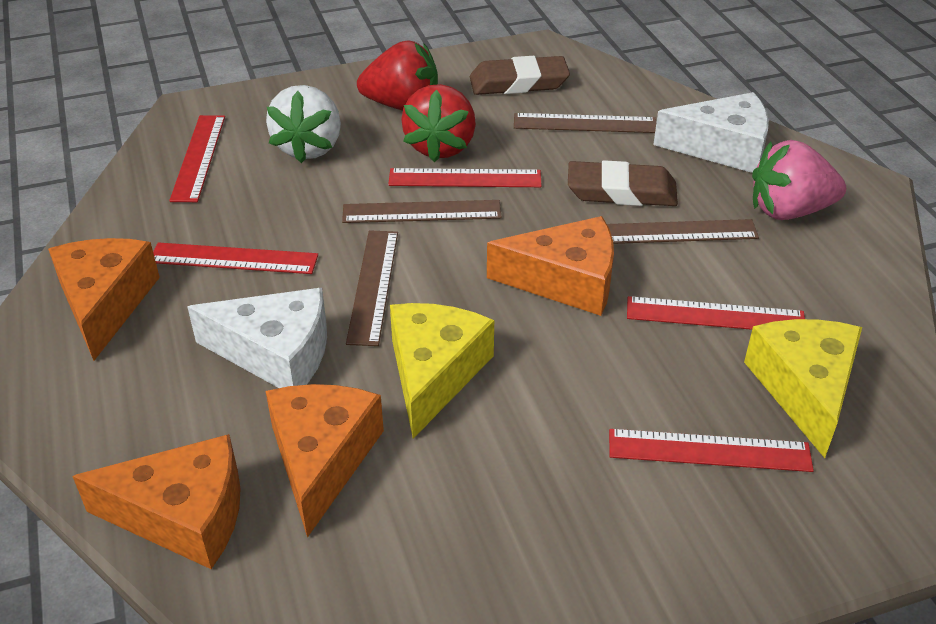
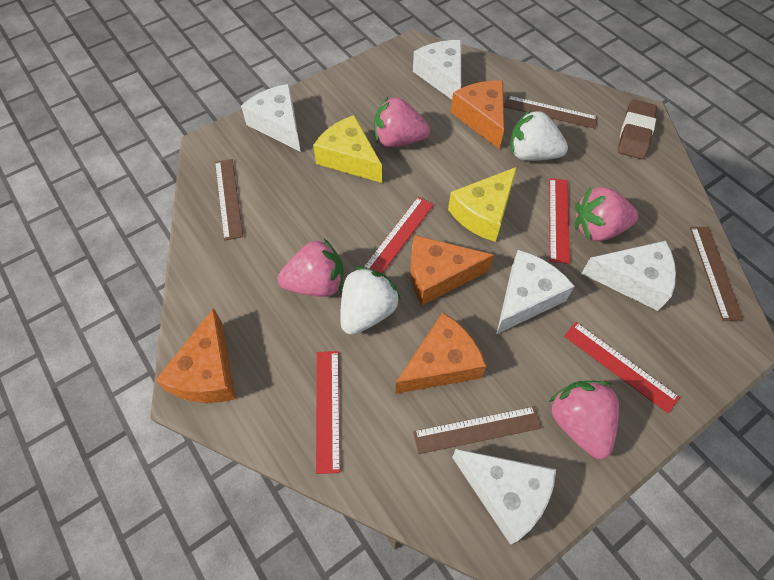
brown eraser: 2 -> 1
pink strawberry: 1 -> 4
red ruler: 5 -> 4
red strawberry: 2 -> 0
white cheese: 2 -> 5
white strawberry: 1 -> 2

